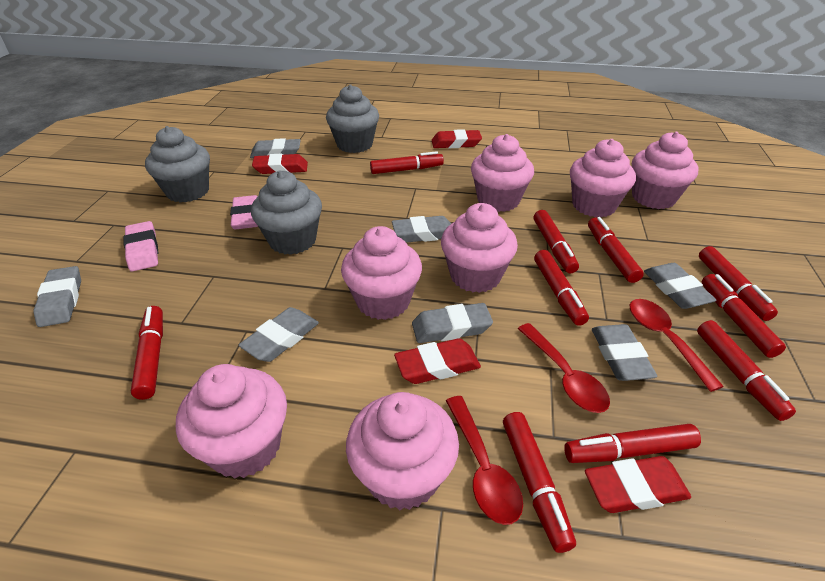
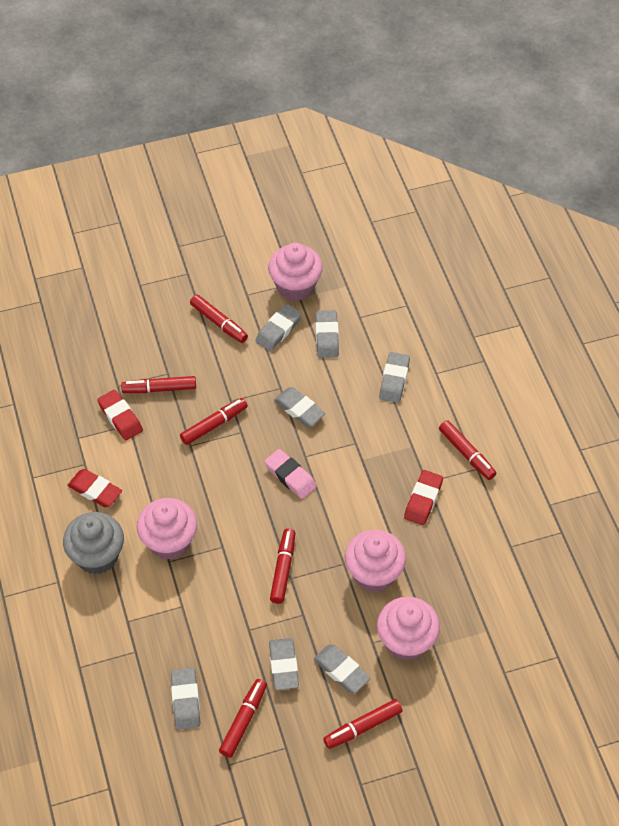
grey cupcake: 3 -> 1
pink cupcake: 7 -> 4
pink eraser: 2 -> 1
red eraser: 4 -> 3
red marker: 10 -> 7
red spoon: 3 -> 0

